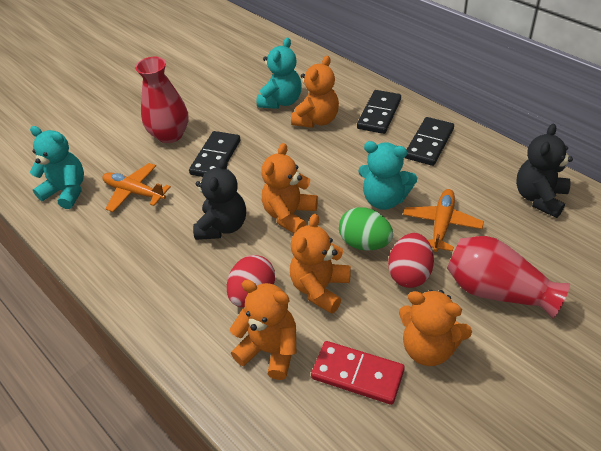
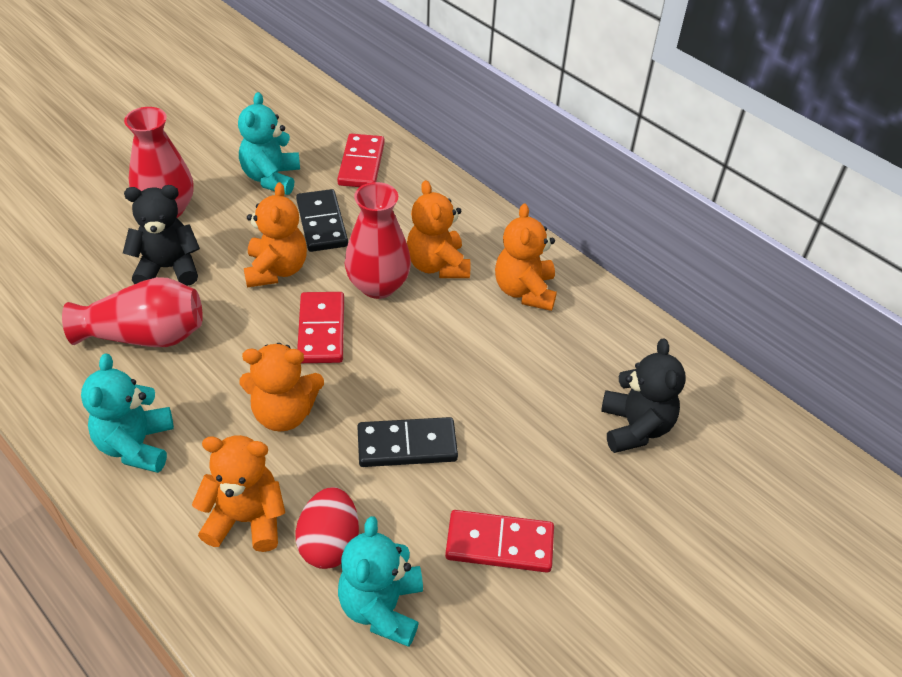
black domino: 3 -> 2
green egg: 1 -> 0
orange plane: 2 -> 0
red domino: 1 -> 3
red egg: 2 -> 1
red vase: 2 -> 3

